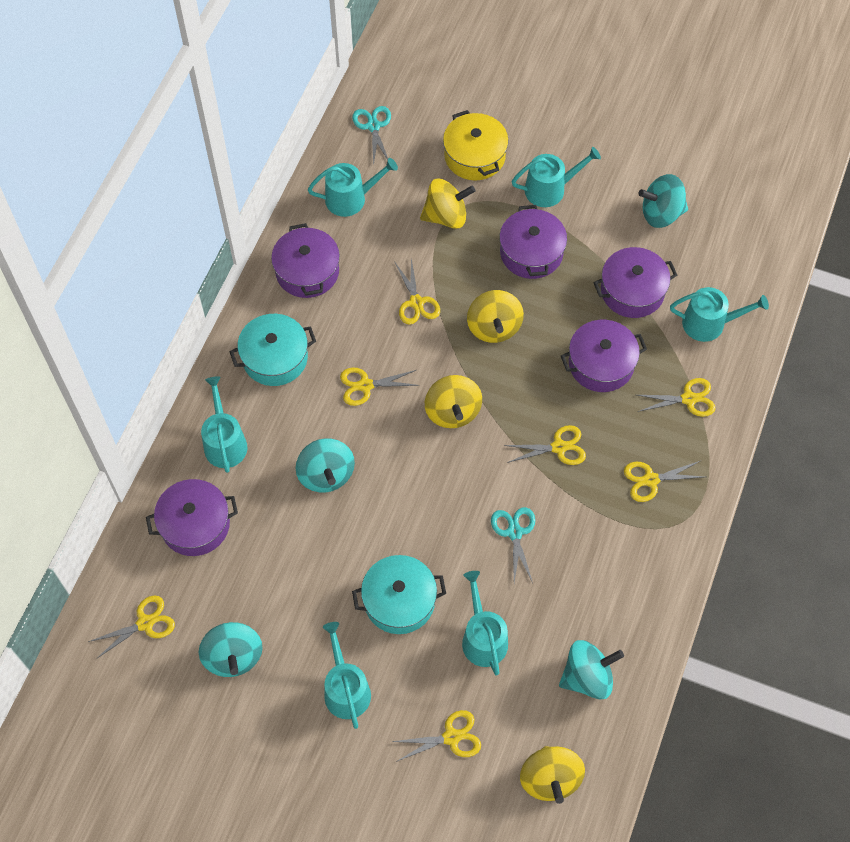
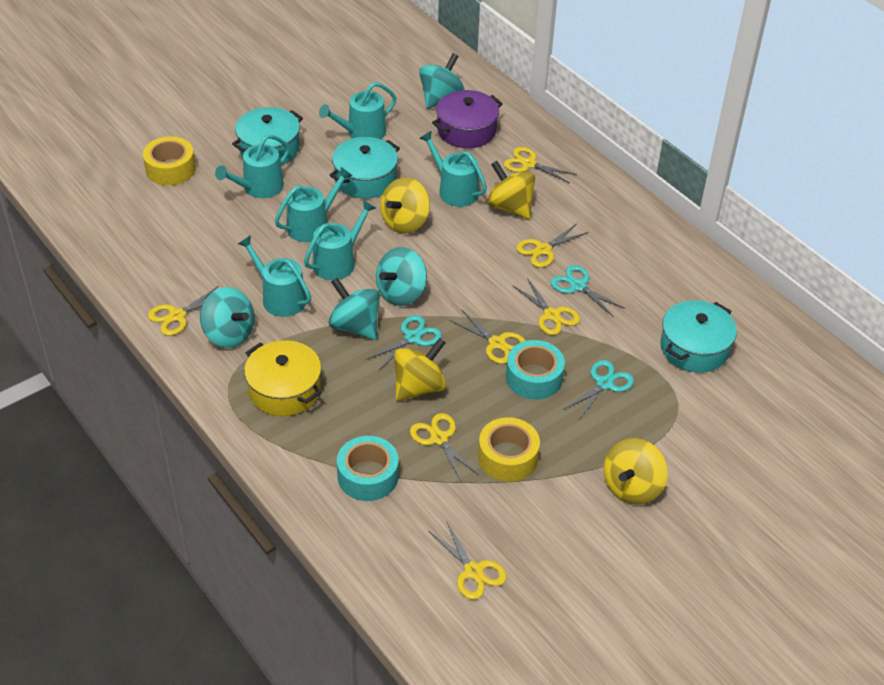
purple pot: 5 -> 1
turquoise pot: 2 -> 3
turquoise scissors: 2 -> 3
turquoise tape: 0 -> 2
yellow tape: 0 -> 2

